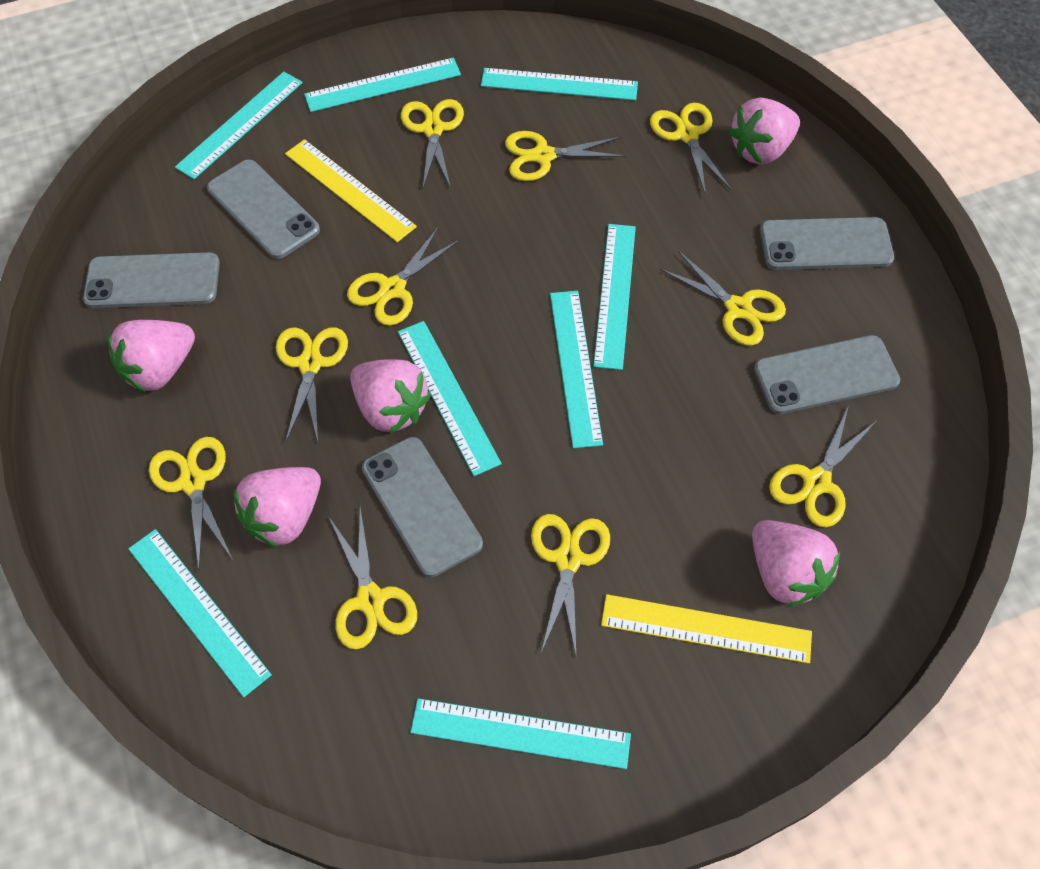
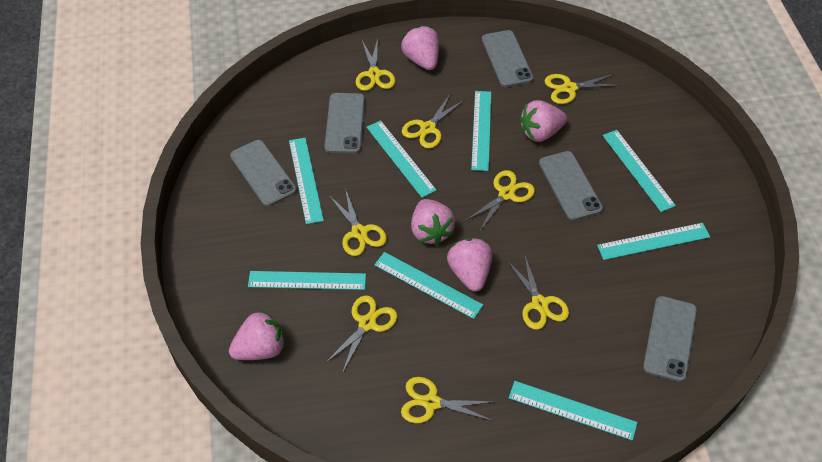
yellow ruler: 2 -> 0
yellow scissors: 10 -> 8

